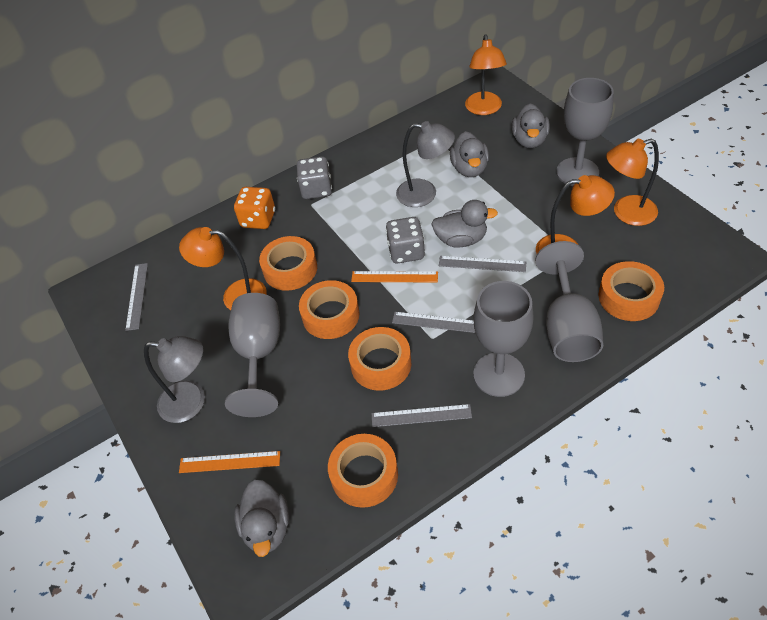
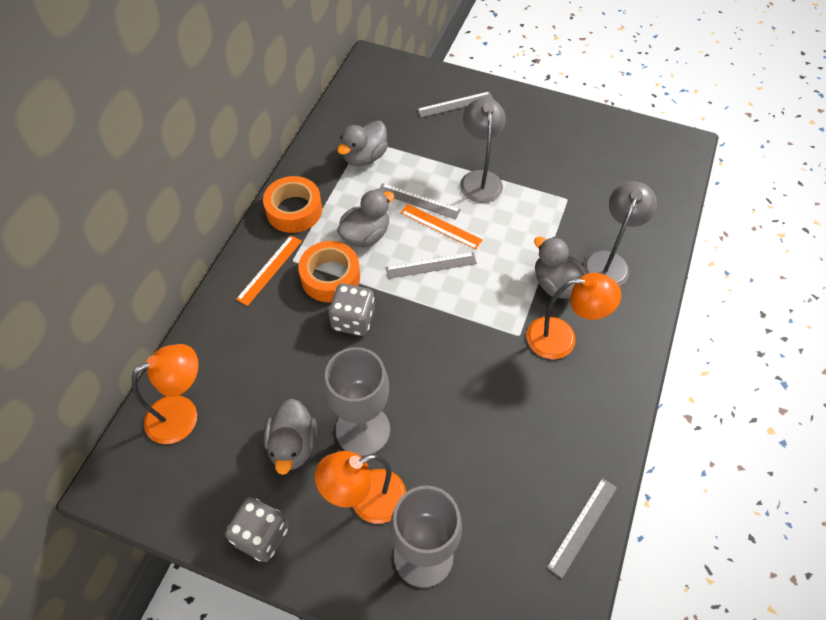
grey goblet: 4 -> 2
orange dice: 1 -> 0
orange lamp: 4 -> 3
orange tape: 5 -> 2

